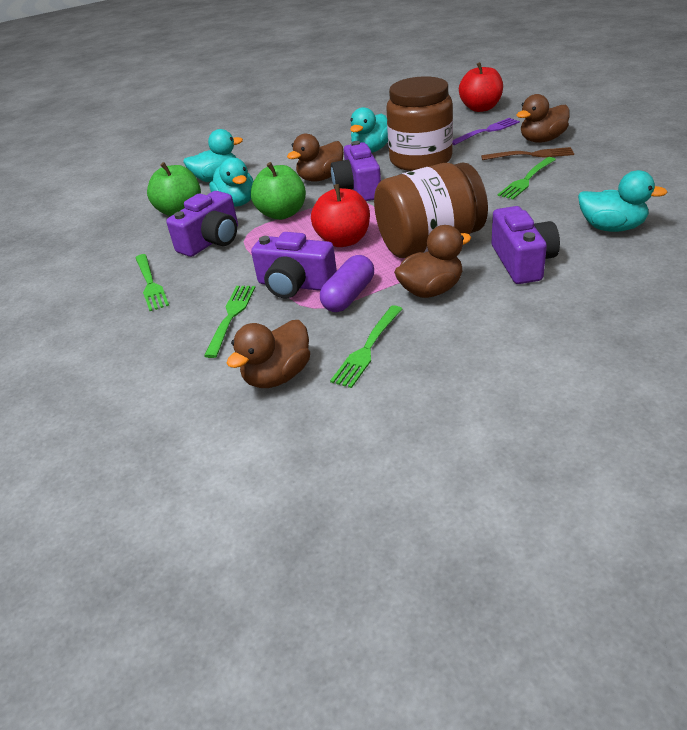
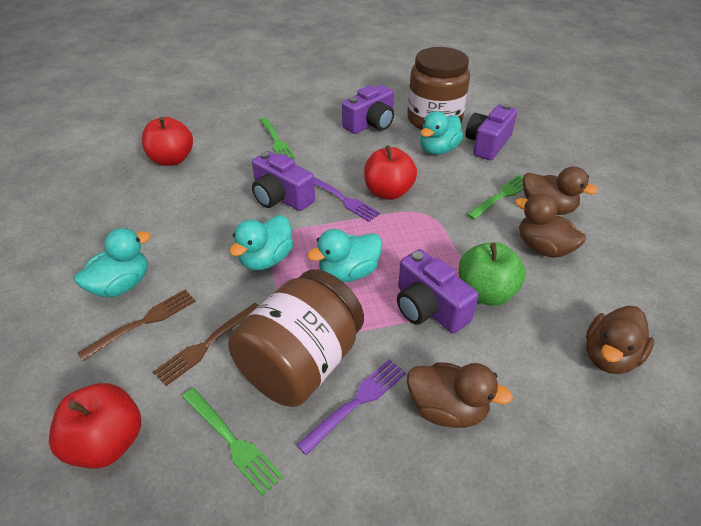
brown fork: 1 -> 2
green apple: 2 -> 1
green fork: 4 -> 3
purple capsule: 1 -> 0
purple fork: 1 -> 2
red apple: 2 -> 3

